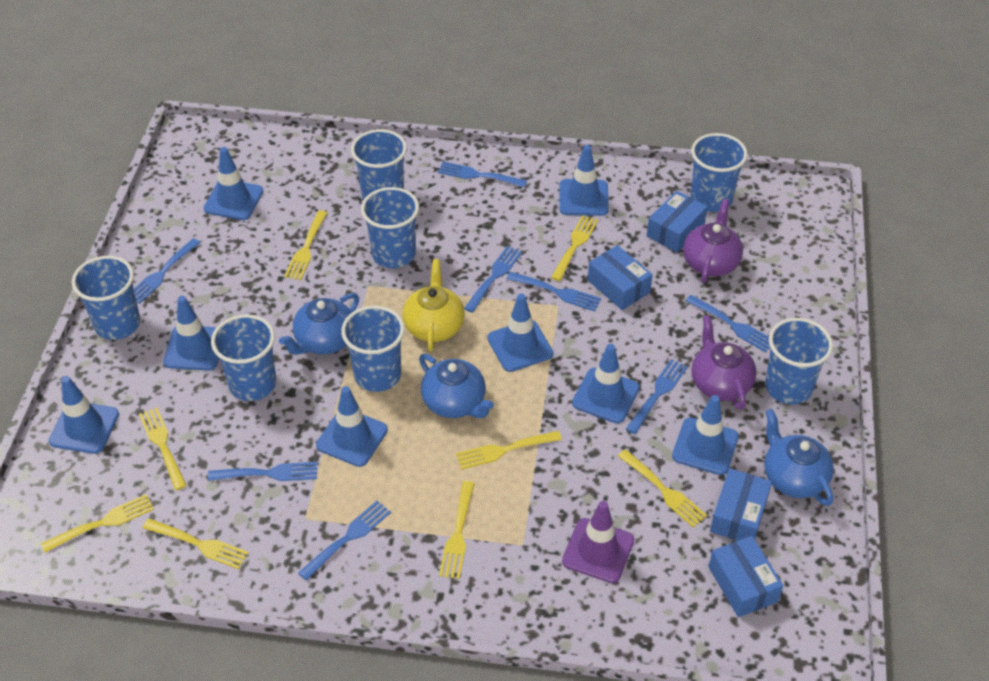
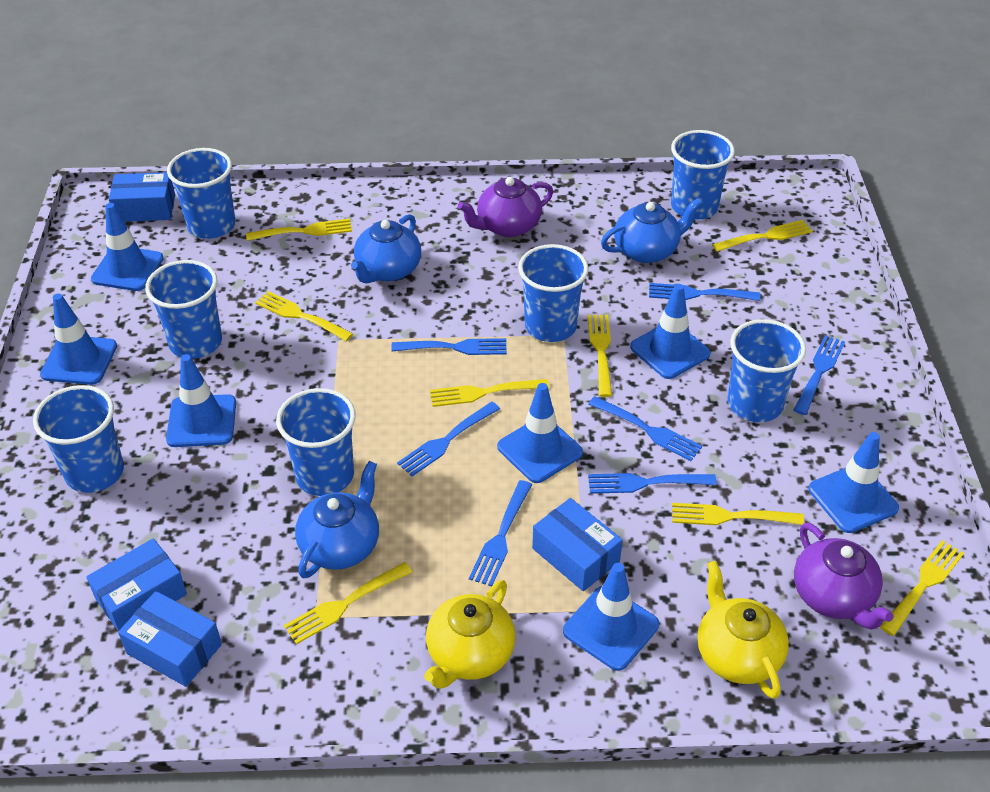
blue fork: 8 -> 7
blue traffic cone: 8 -> 7
purple traffic cone: 1 -> 0
yellow teapot: 1 -> 2

